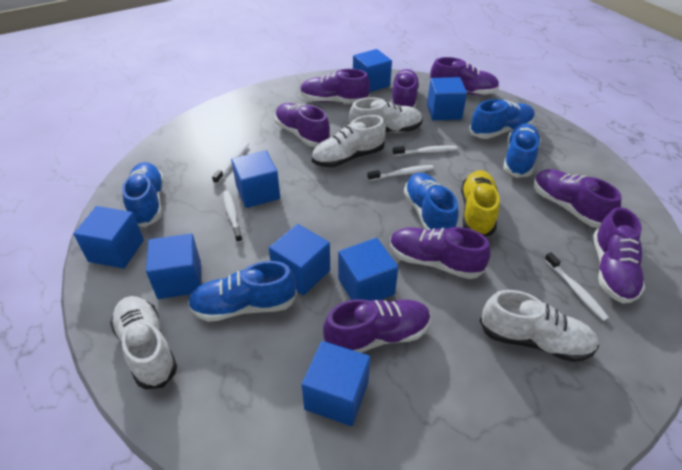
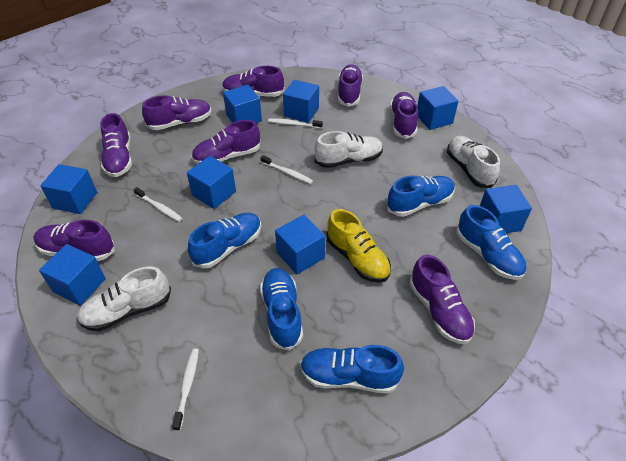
white shoe: 4 -> 3
white toothbrush: 5 -> 4

